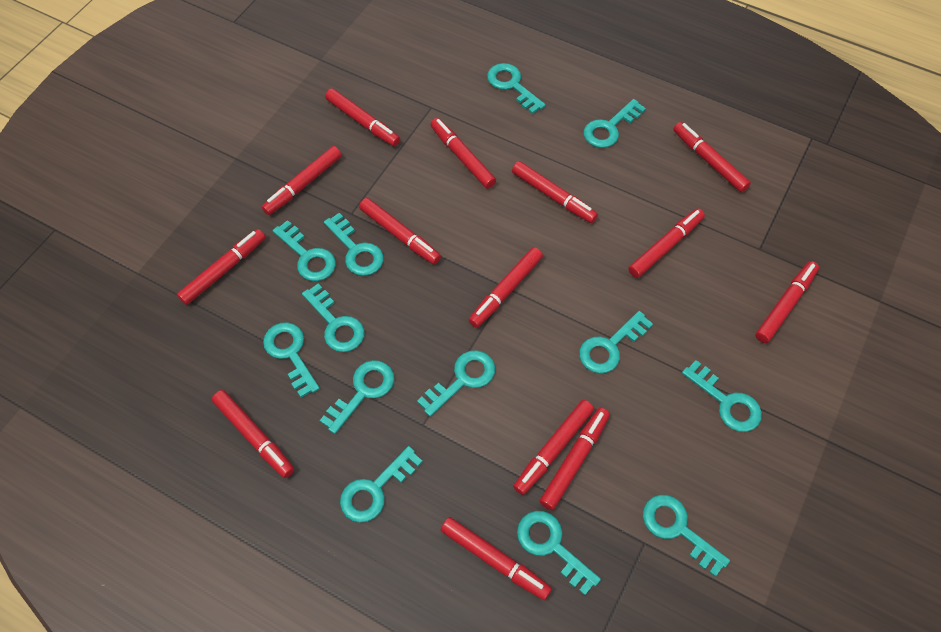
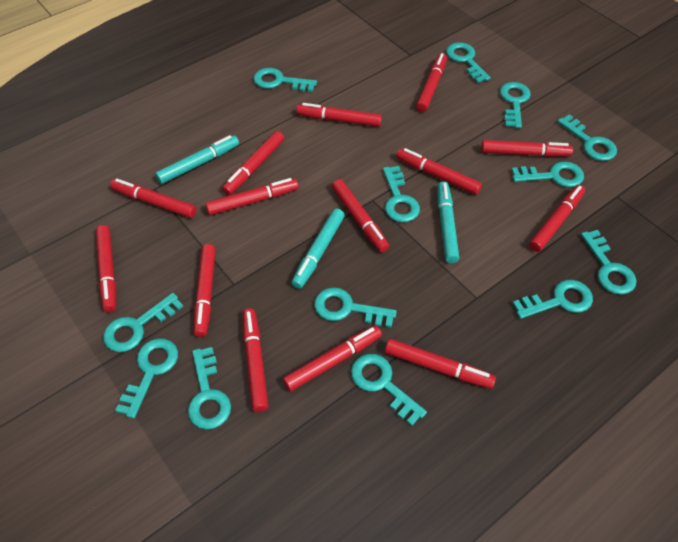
turquoise marker: 0 -> 3

